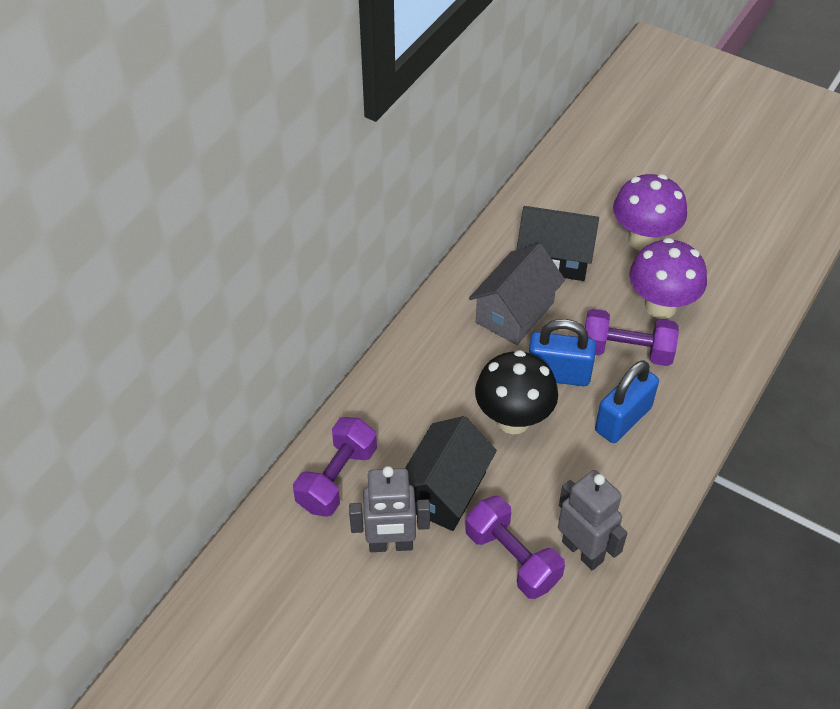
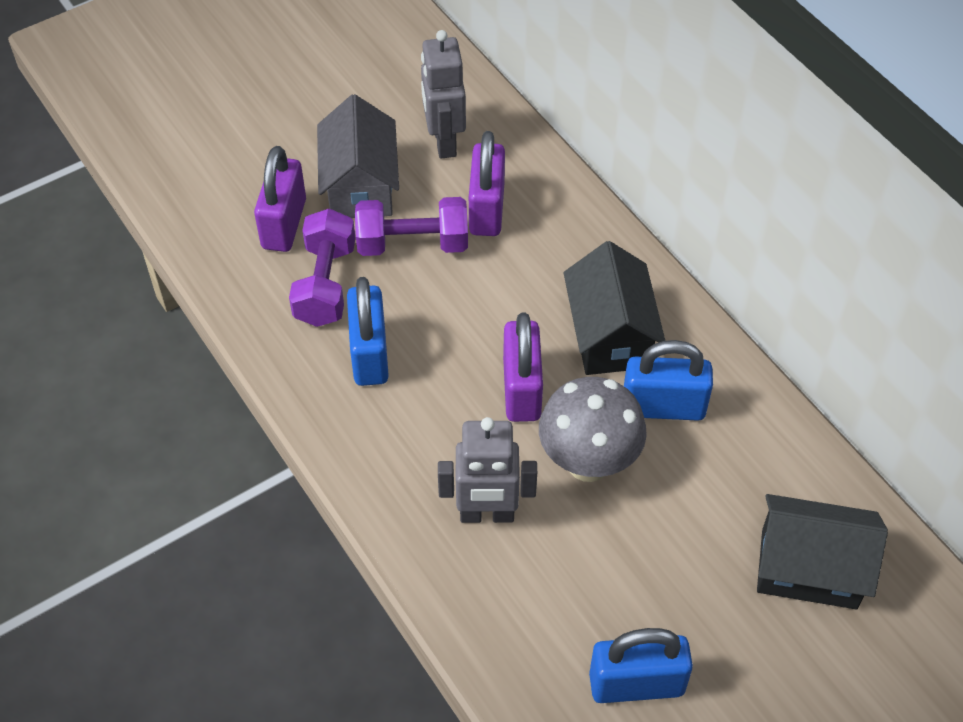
black mushroom: 1 -> 0
blue padlock: 2 -> 3
grey mushroom: 0 -> 1
purple dumbbell: 3 -> 2
purple mushroom: 2 -> 0
purple padlock: 0 -> 3

